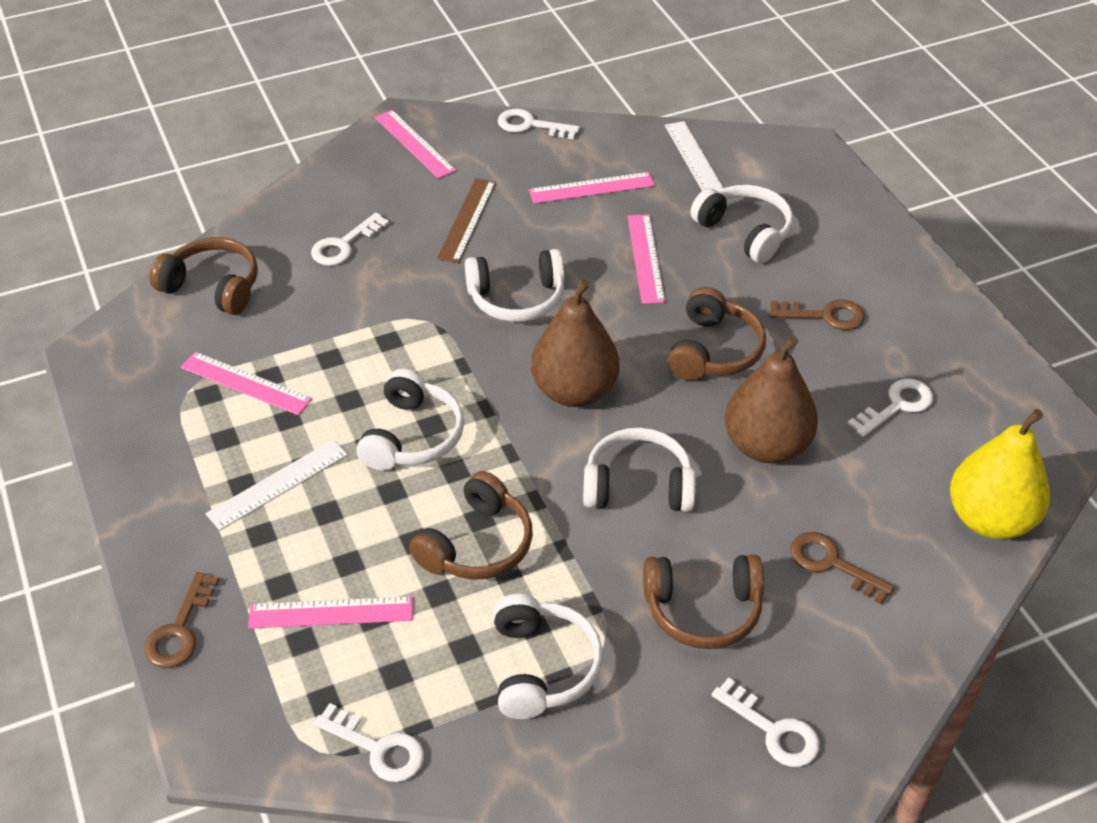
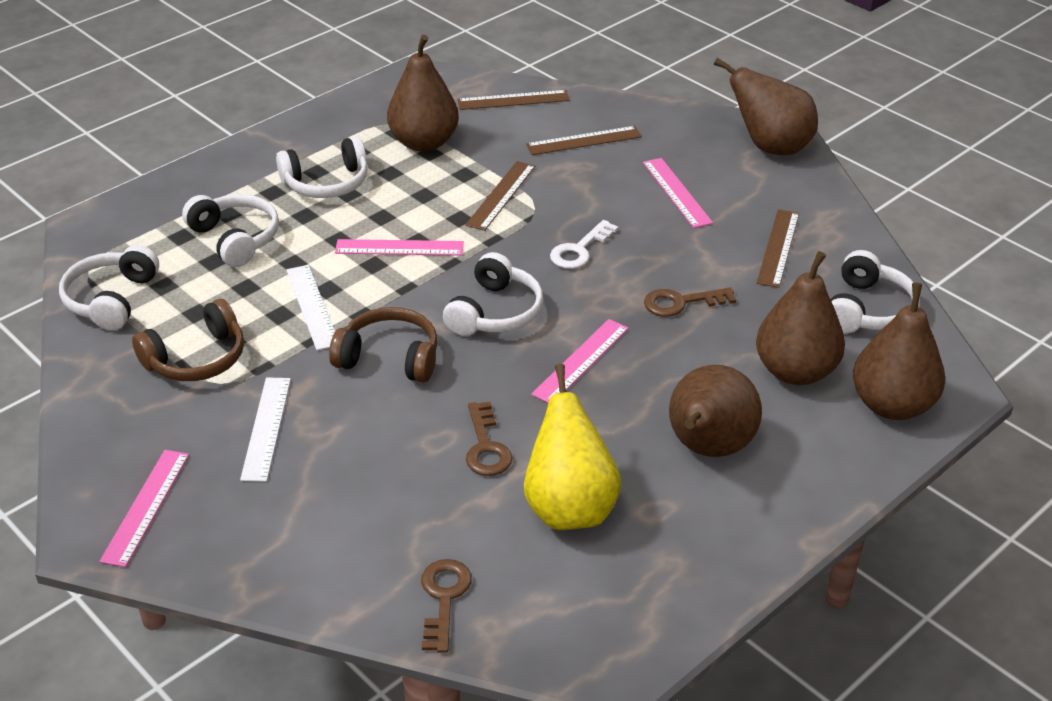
brown headphones: 4 -> 2
brown pear: 2 -> 5
brown ruler: 1 -> 4
pink ruler: 5 -> 4
white key: 5 -> 1

